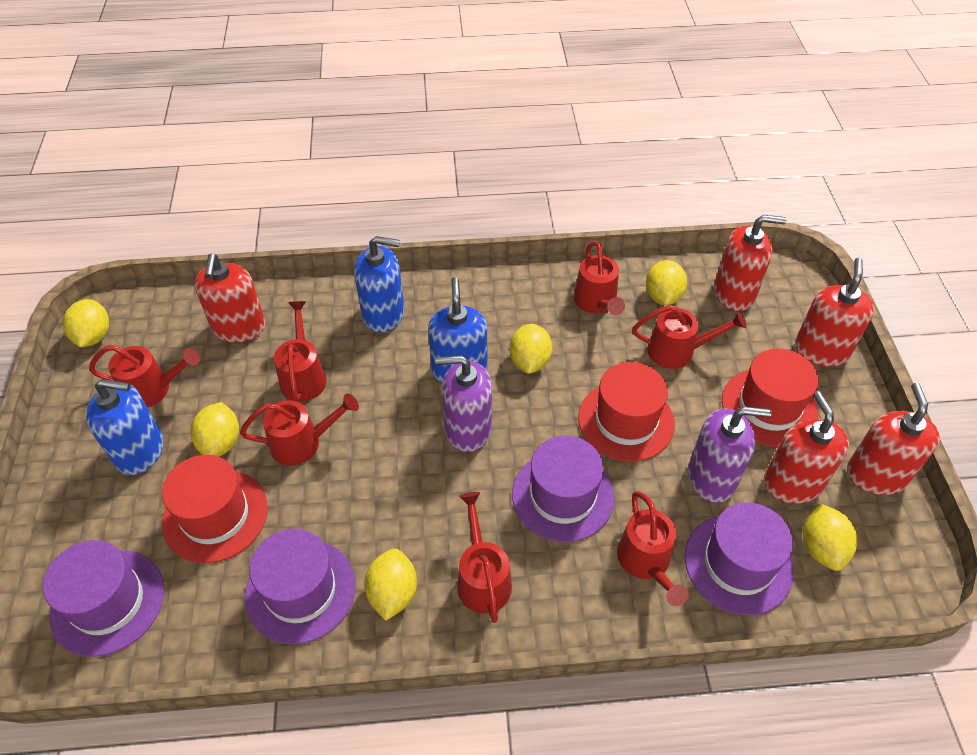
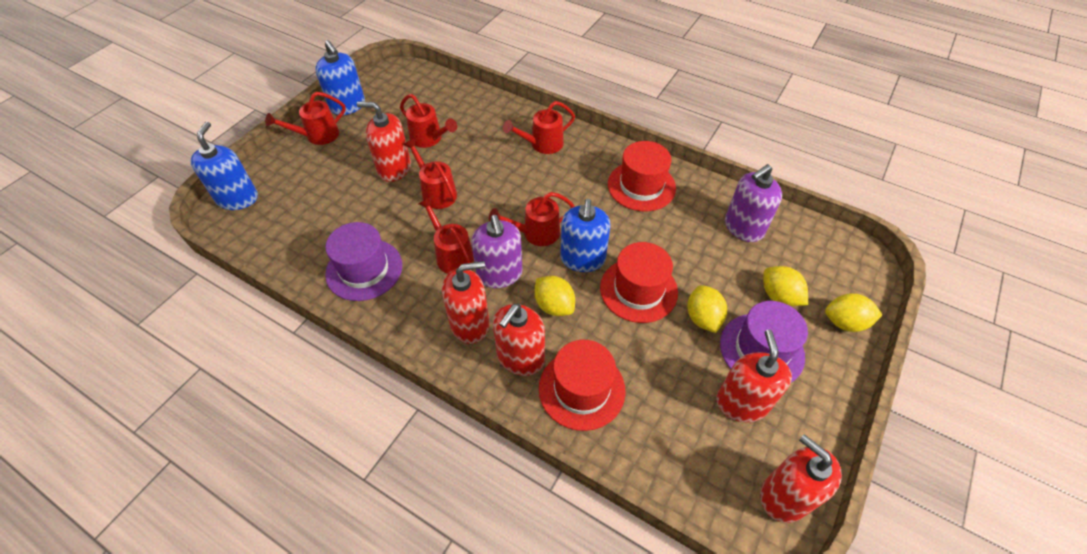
purple hat: 4 -> 2
red watering can: 7 -> 6
yellow lemon: 6 -> 4

